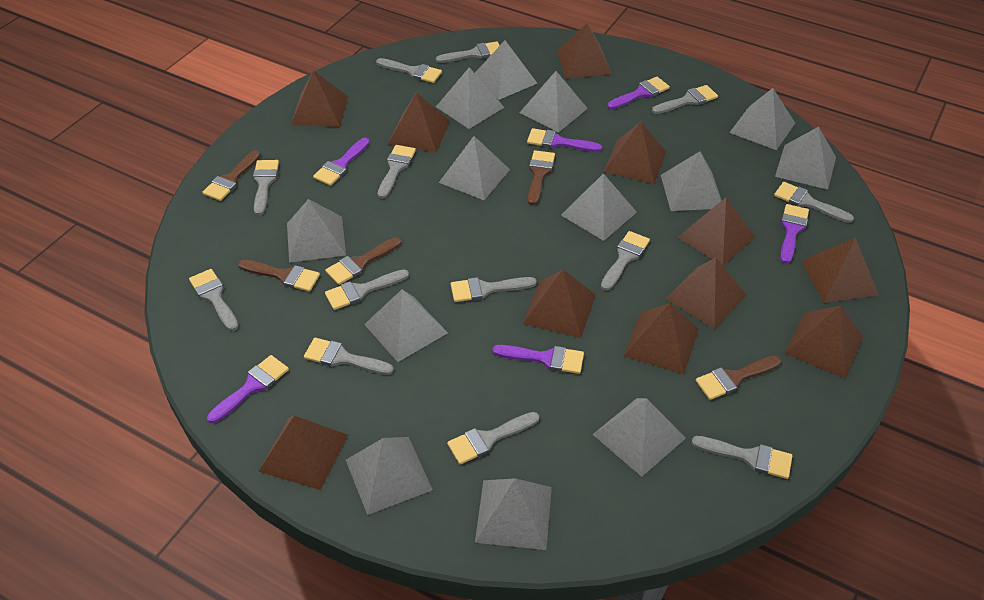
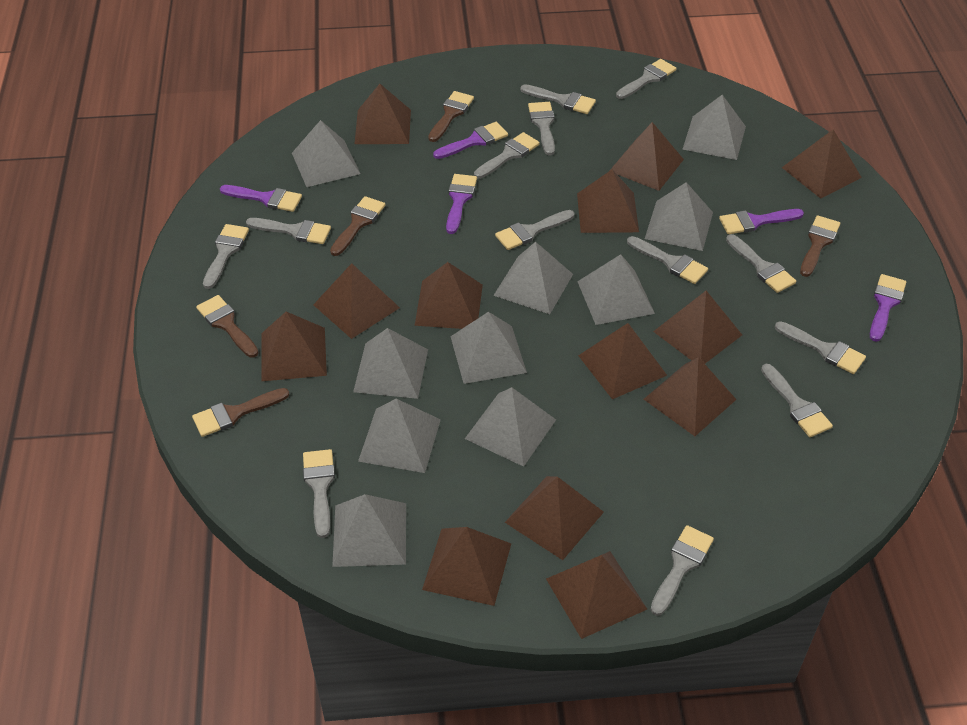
brown pyramid: 11 -> 13
grey pyramid: 13 -> 10
purple brush: 6 -> 5

